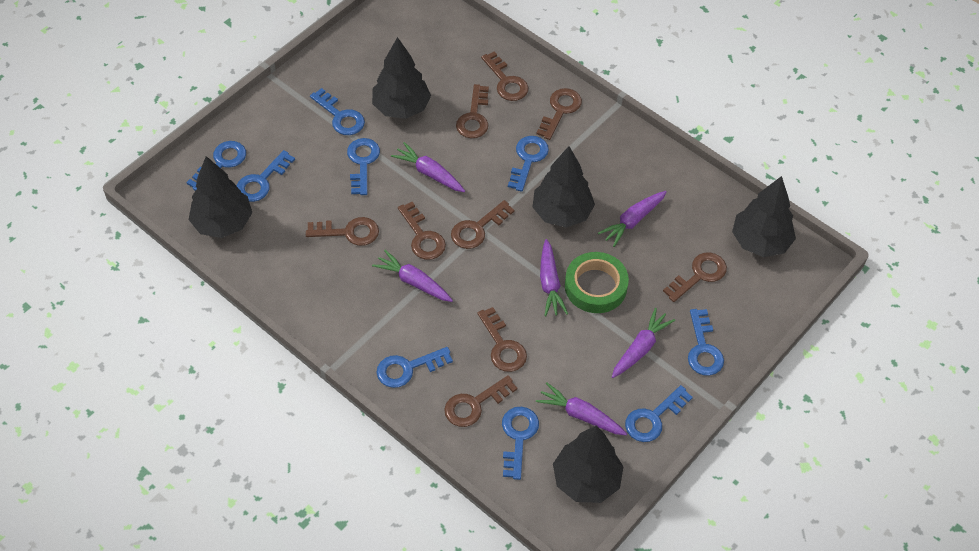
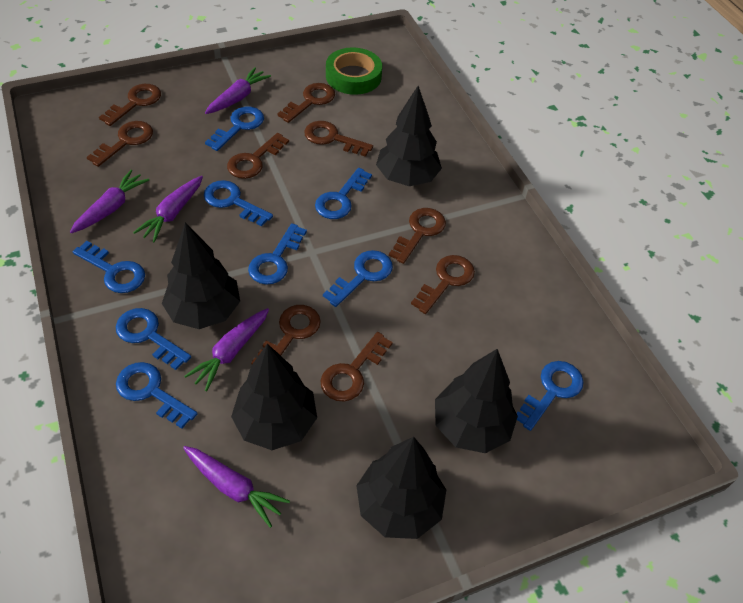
purple carrot: 6 -> 5

